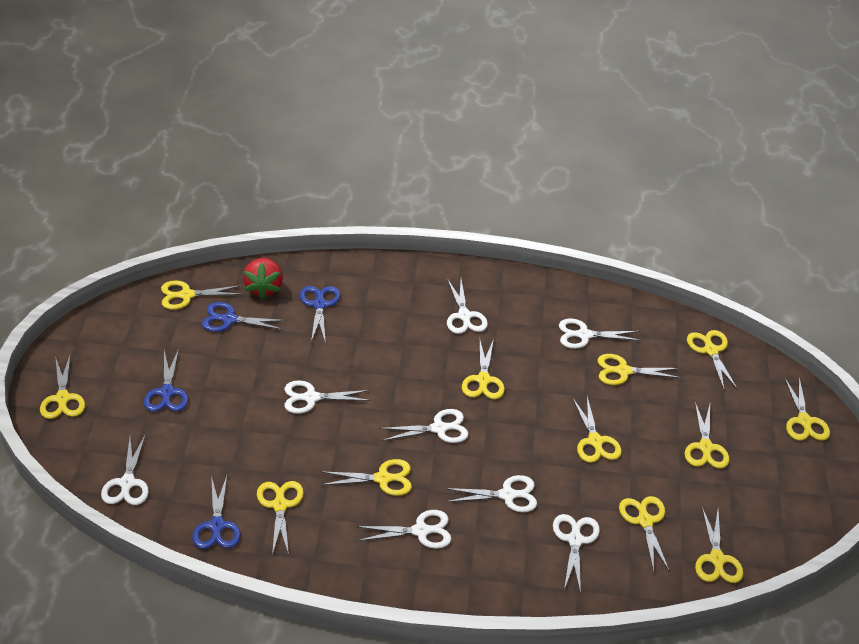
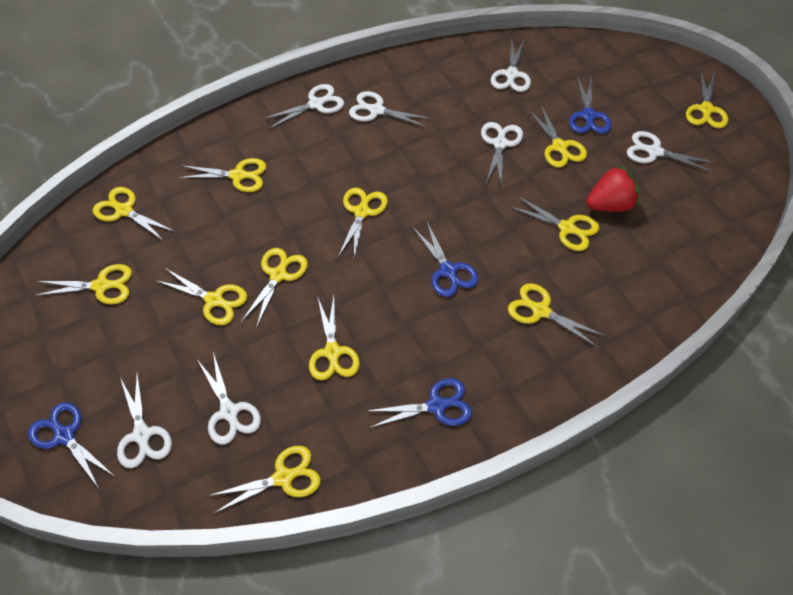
white scissors: 8 -> 7

